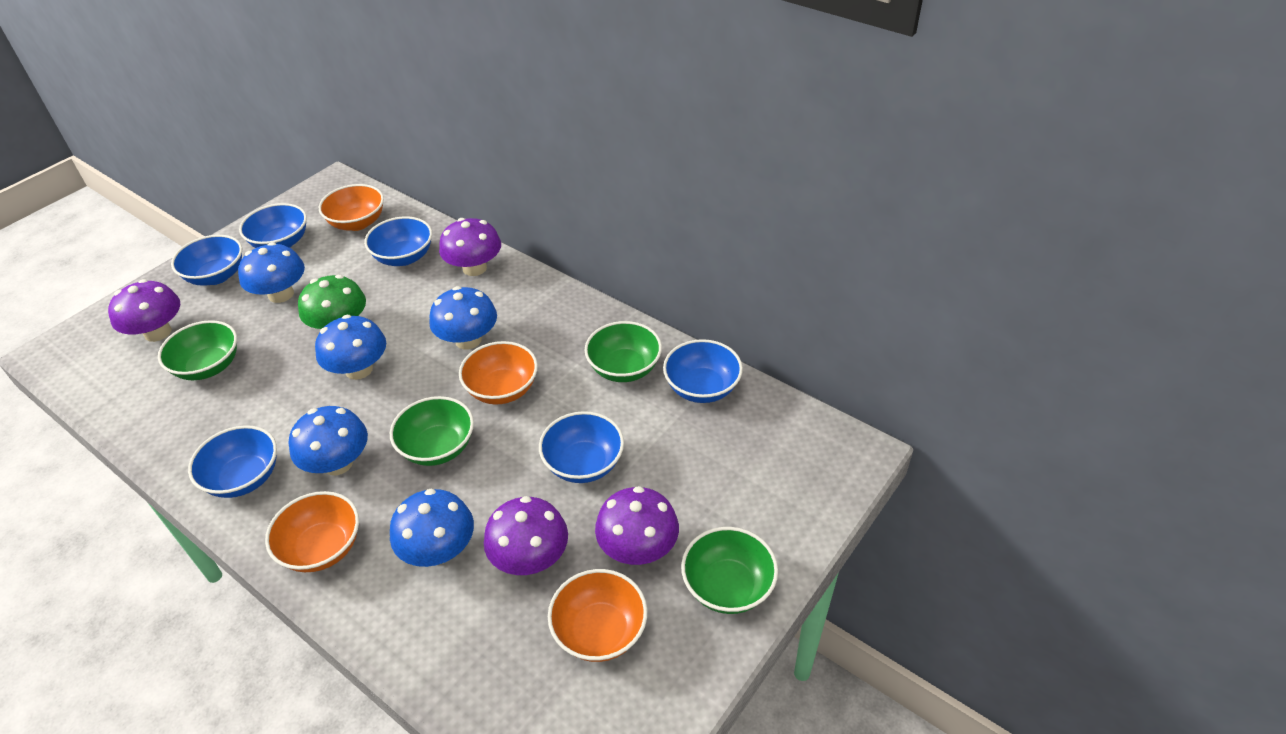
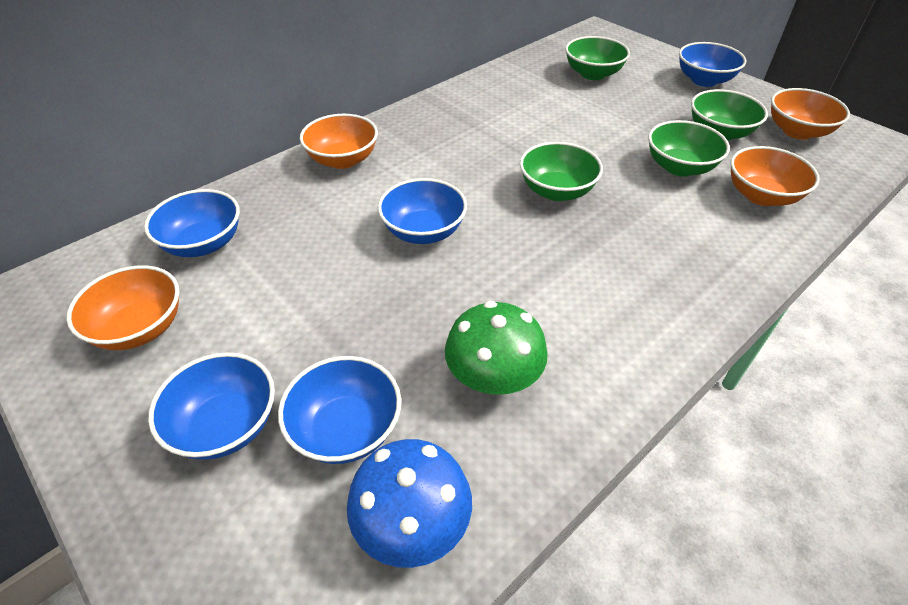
blue bowl: 6 -> 5
blue mushroom: 5 -> 1
purple mushroom: 4 -> 0

